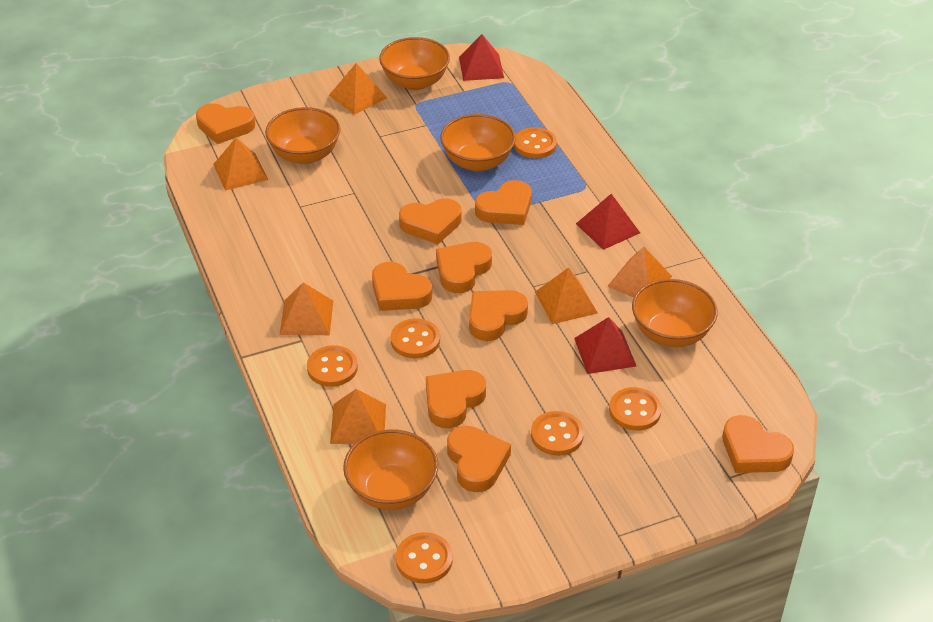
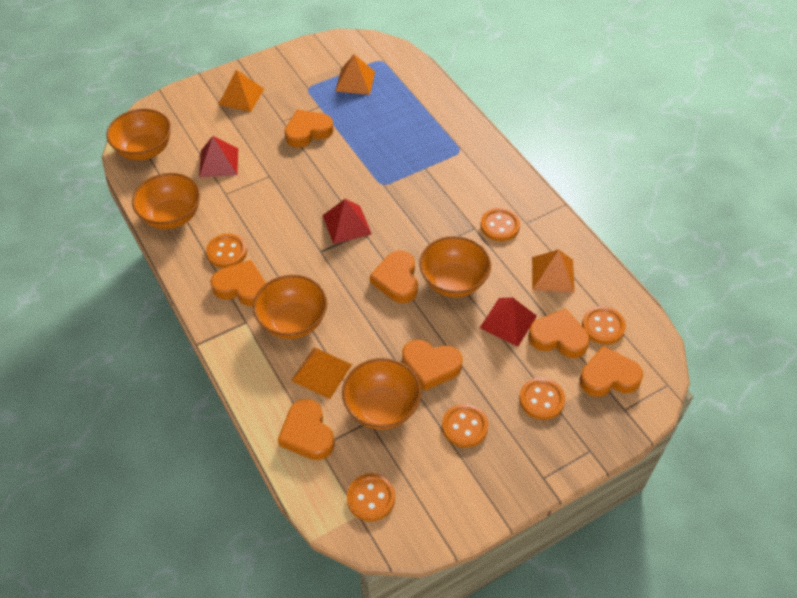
orange heart: 9 -> 7
orange pyramid: 6 -> 4

